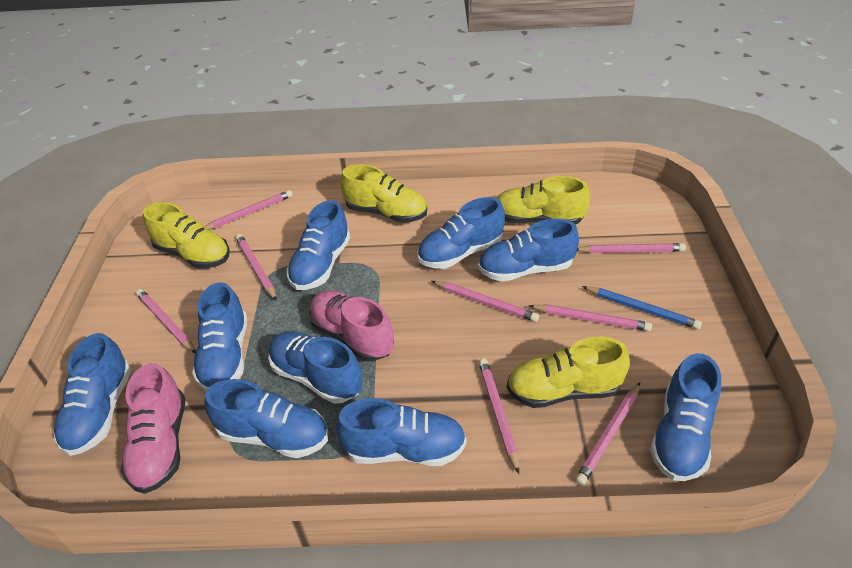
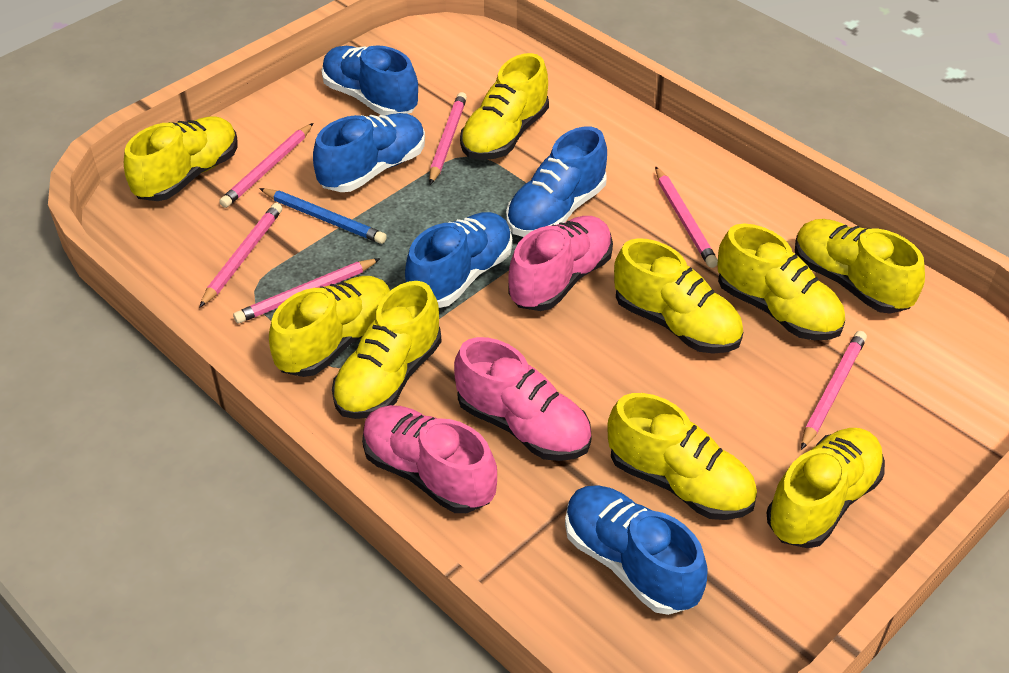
blue shoe: 9 -> 5
pink pencil: 8 -> 6
pink shoe: 2 -> 3
yellow shoe: 4 -> 9

